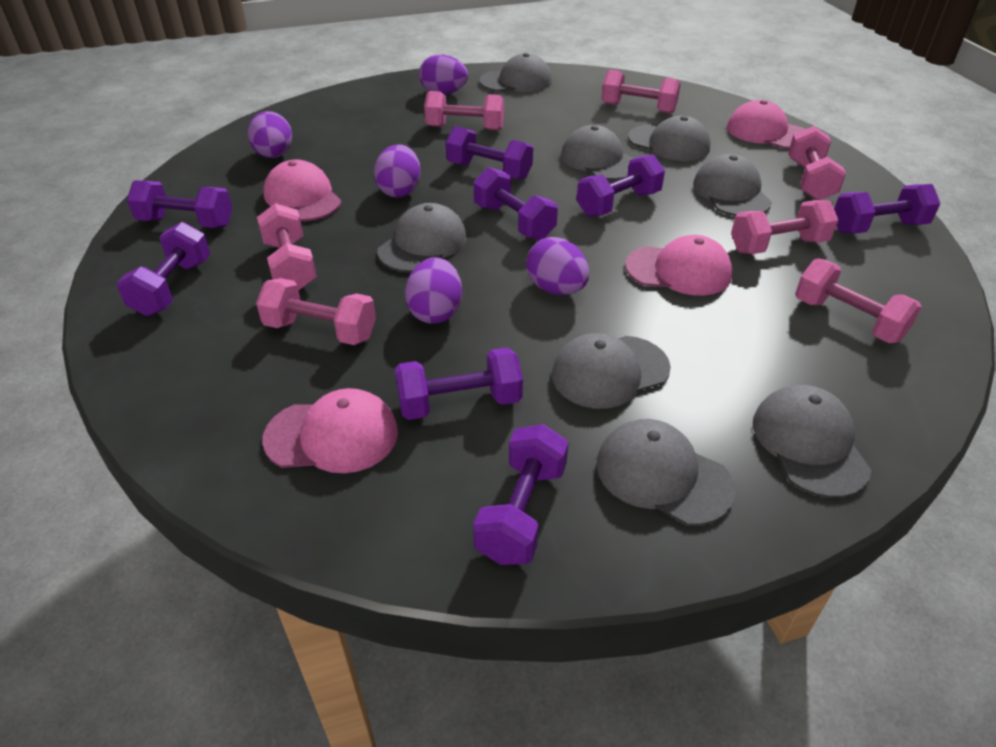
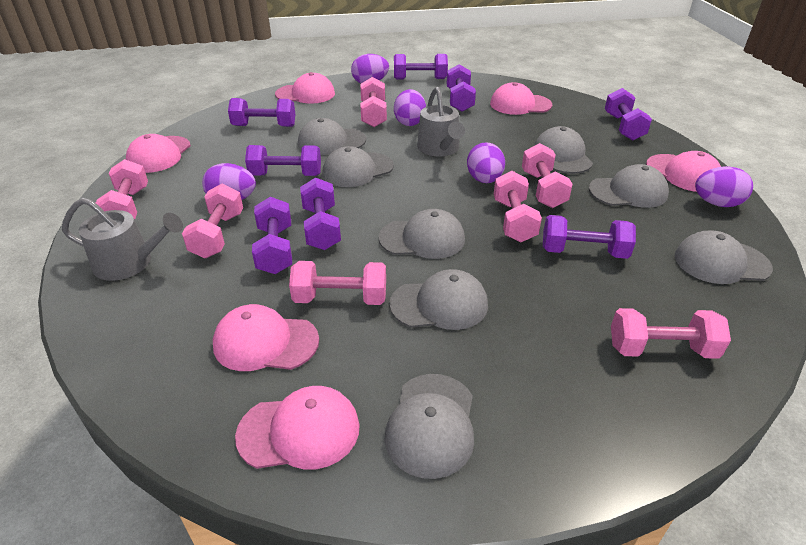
grey watering can: 0 -> 2
pink cap: 4 -> 6

